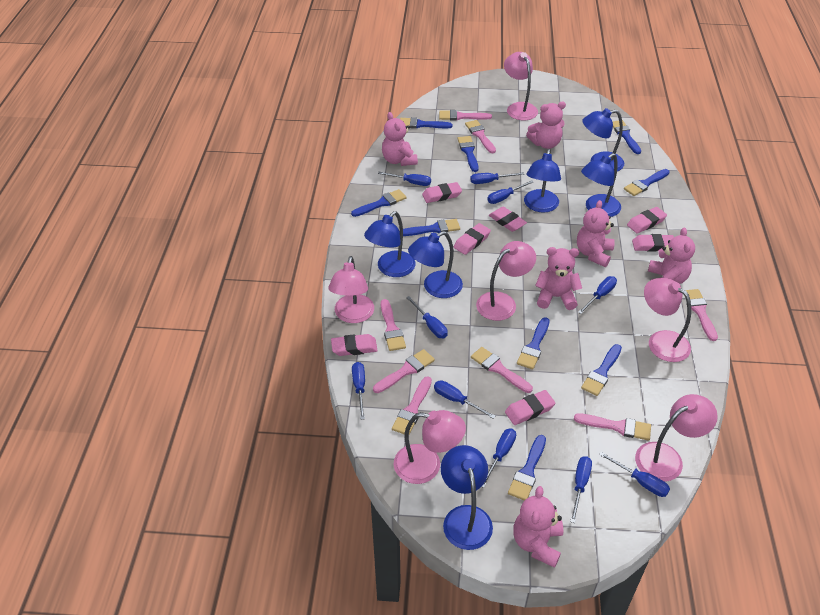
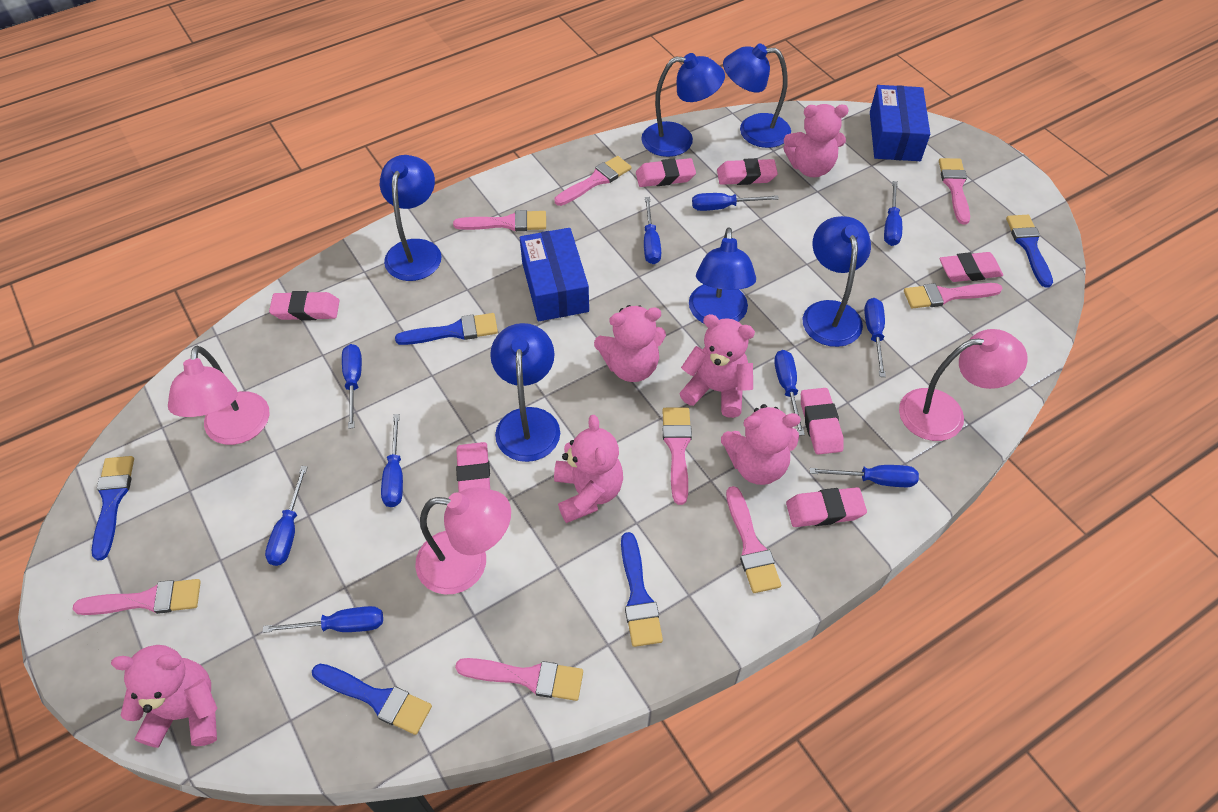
blue box: 0 -> 2
blue brush: 9 -> 5
pink lamp: 6 -> 3

